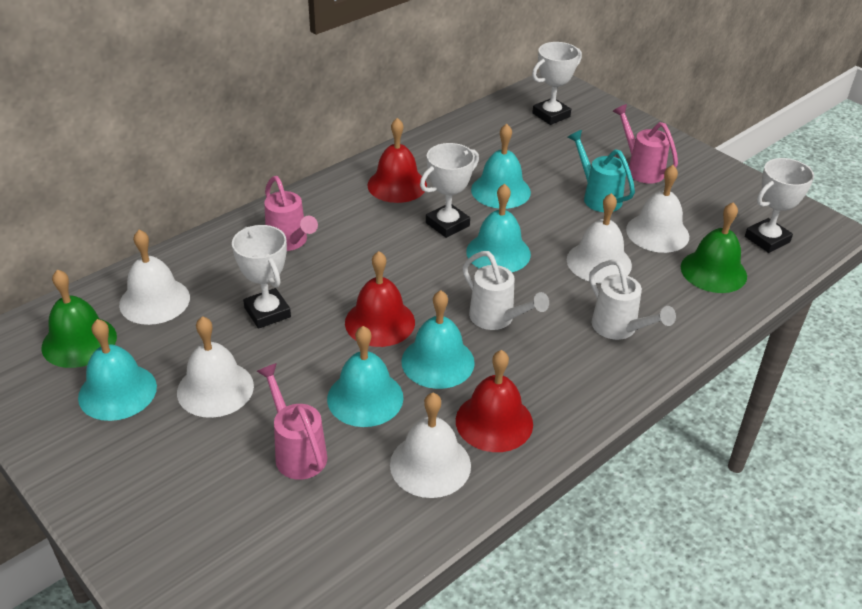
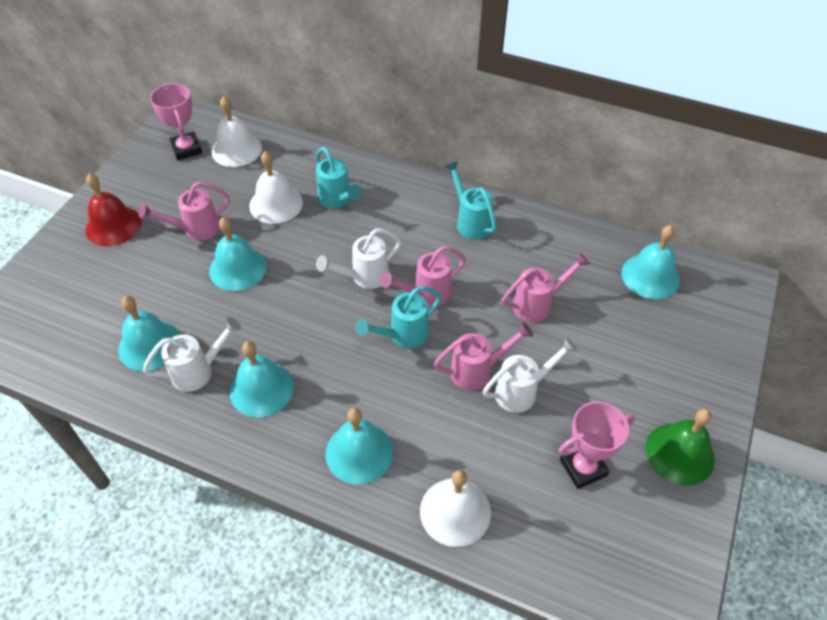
green bell: 2 -> 1
pink trophy: 0 -> 2
pink watering can: 3 -> 4
red bell: 3 -> 1
turquoise watering can: 1 -> 3
white bell: 5 -> 3
white trophy: 4 -> 0
white watering can: 2 -> 3

